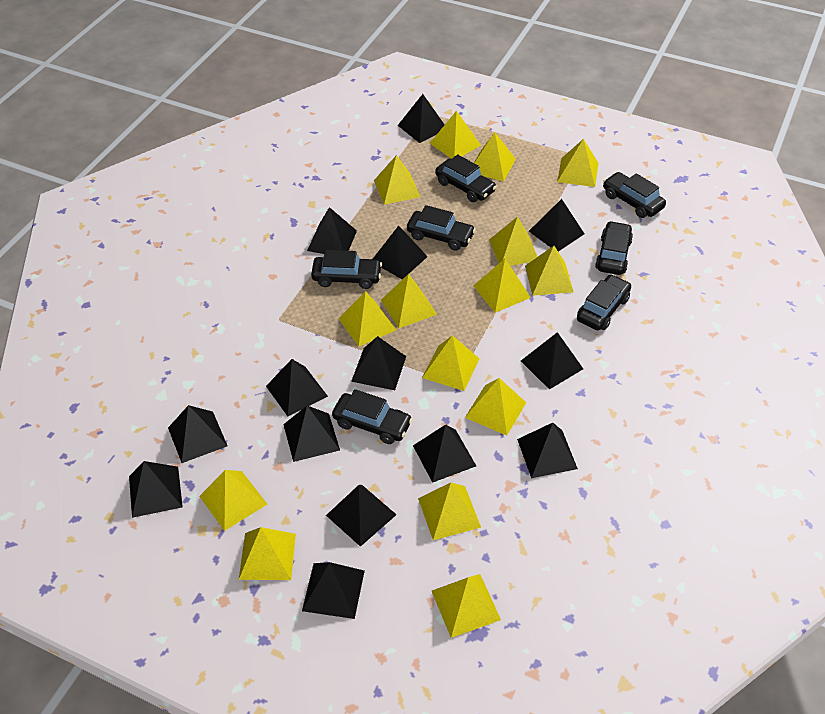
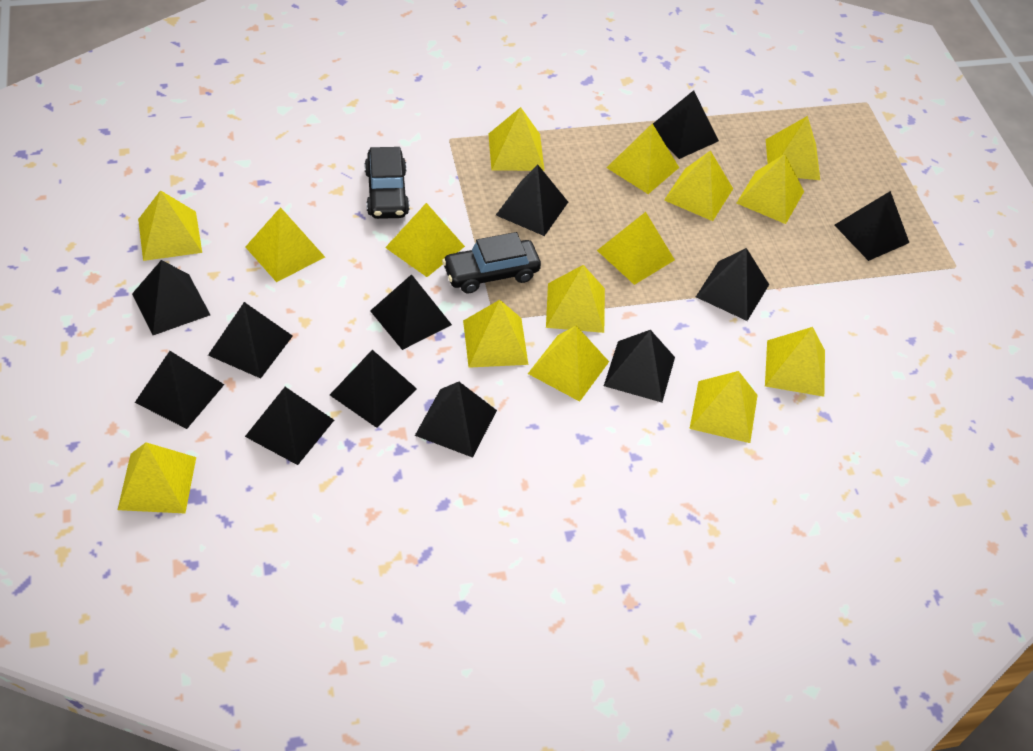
black car: 7 -> 2
black pyramid: 14 -> 12

